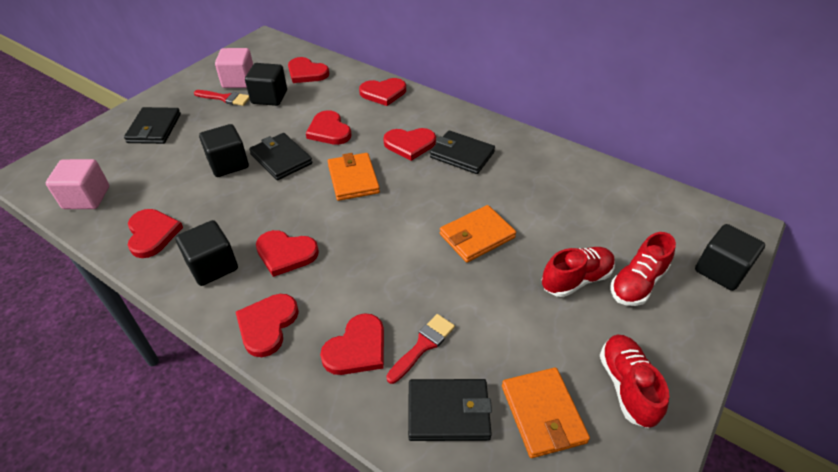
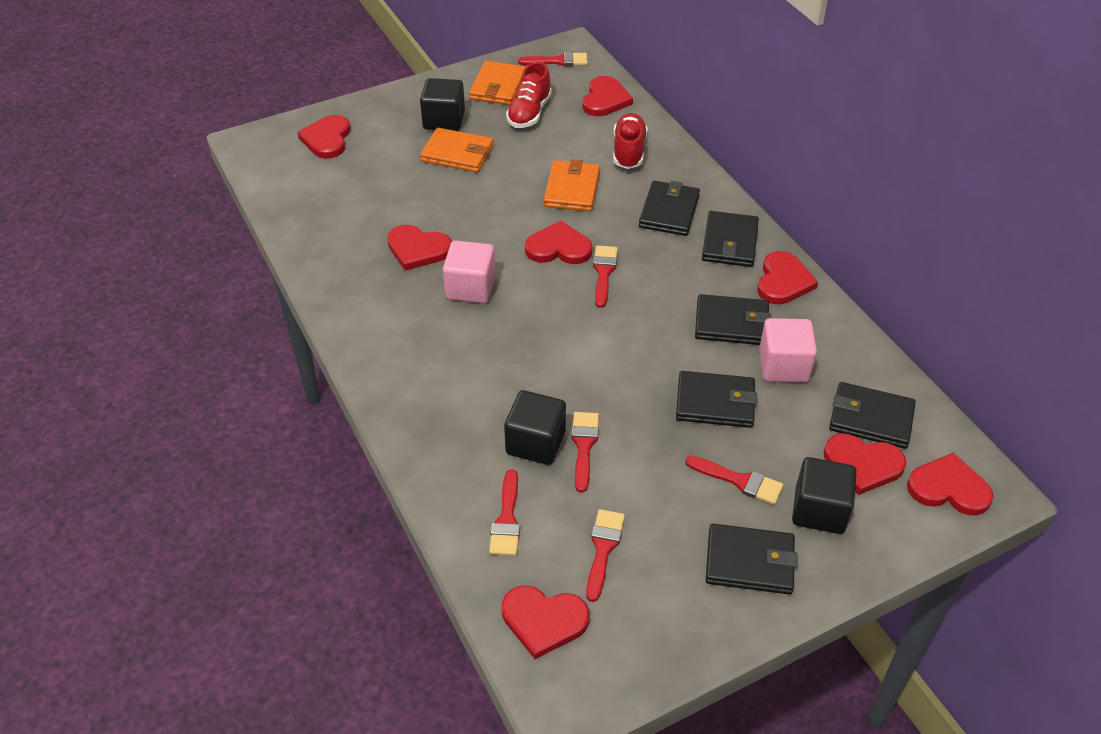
black cube: 4 -> 3
black wallet: 4 -> 6
red brush: 2 -> 6
red shoe: 3 -> 2

